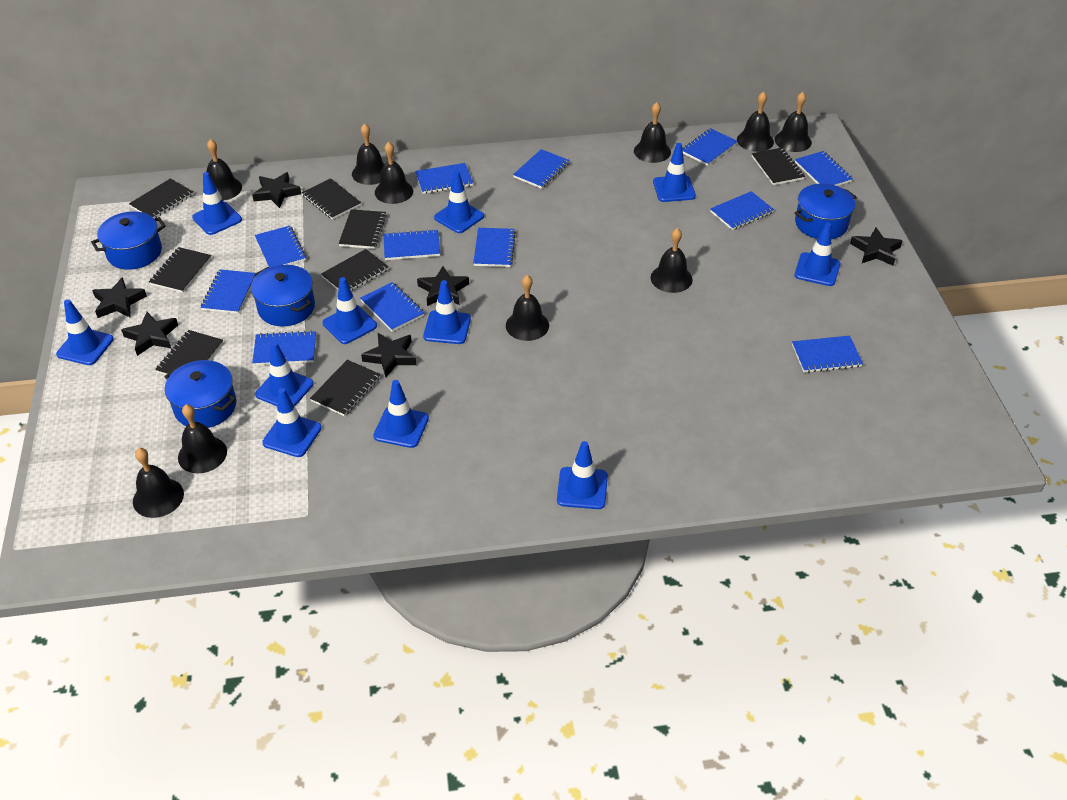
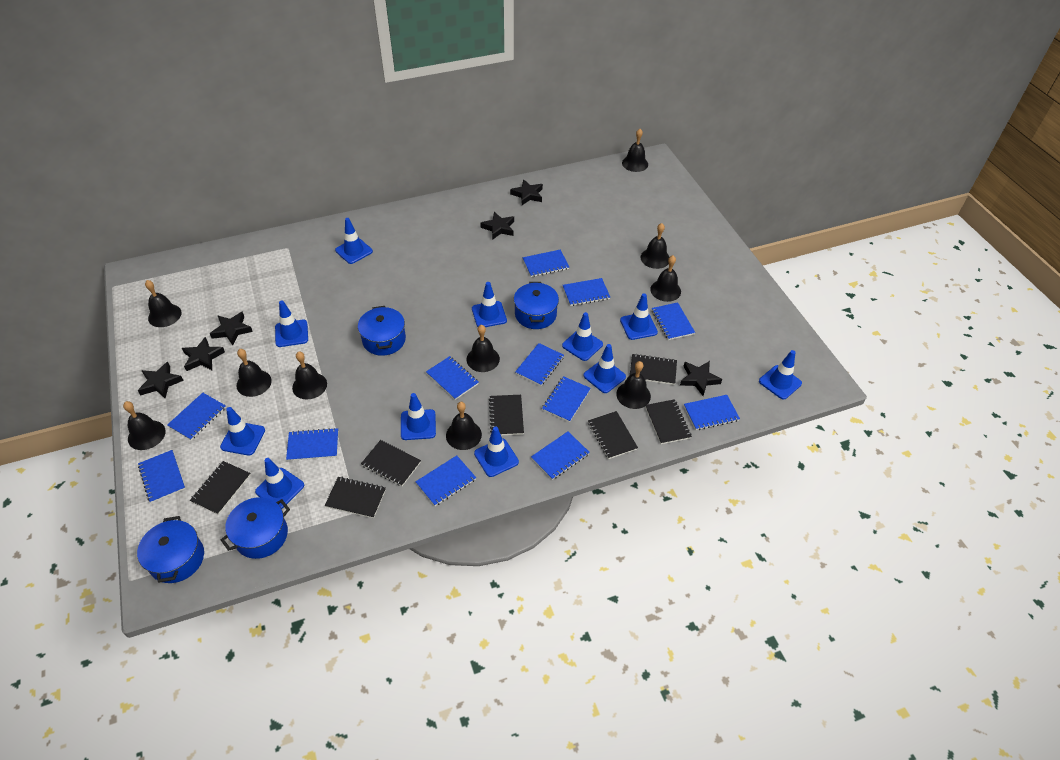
black notebook: 8 -> 7

